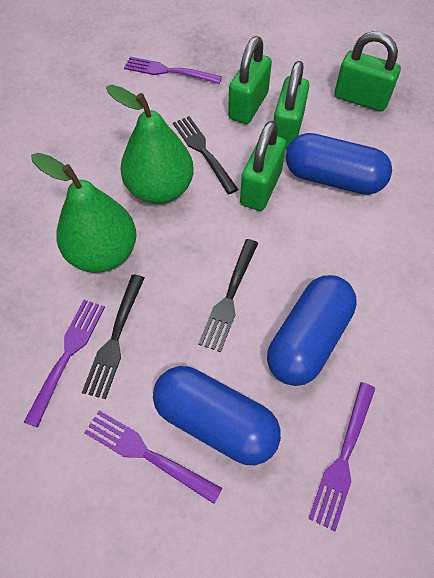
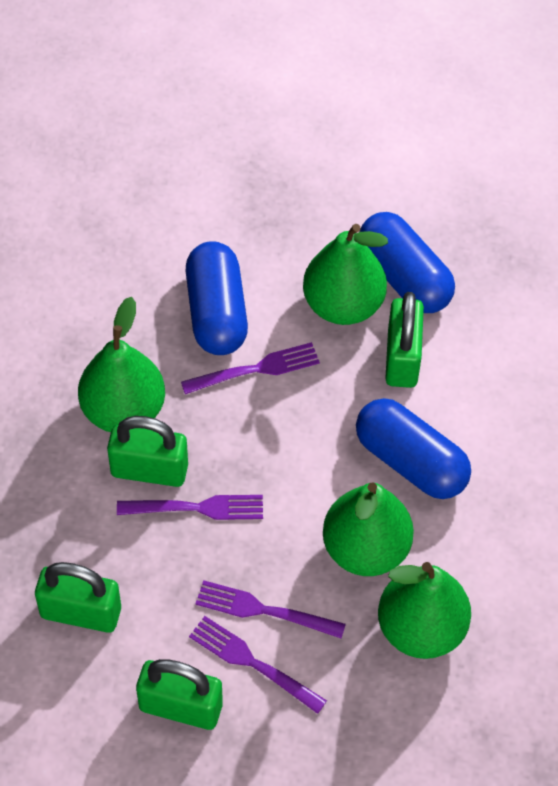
black fork: 3 -> 0
green pear: 2 -> 4

